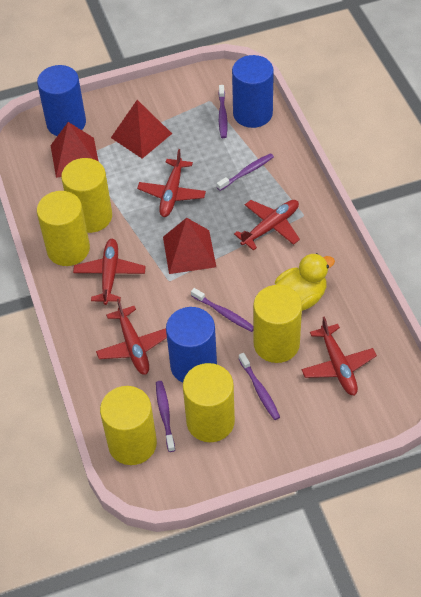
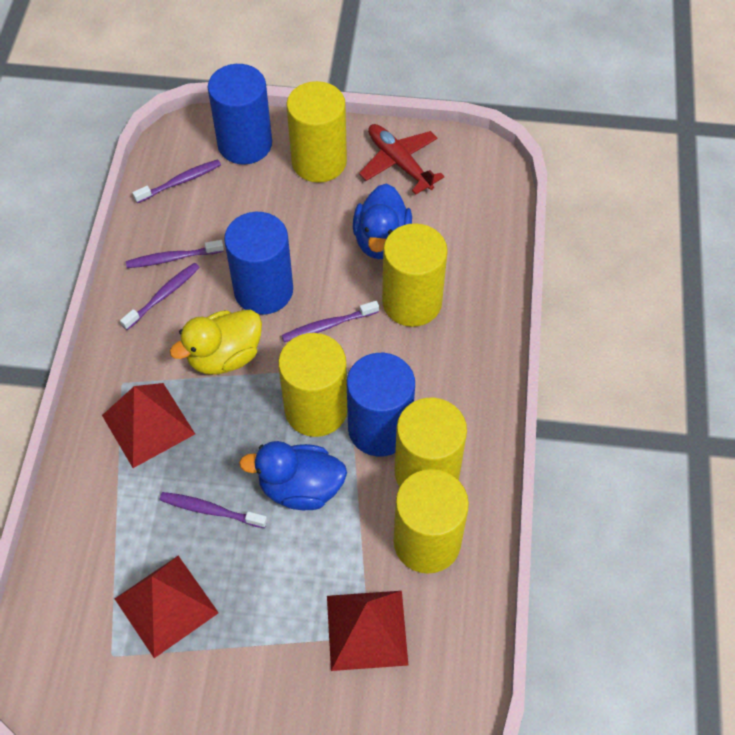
blue duck: 0 -> 2
red plane: 5 -> 1

